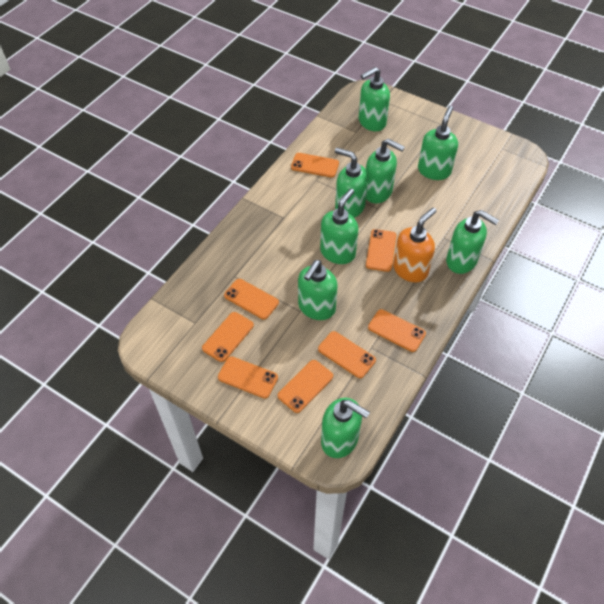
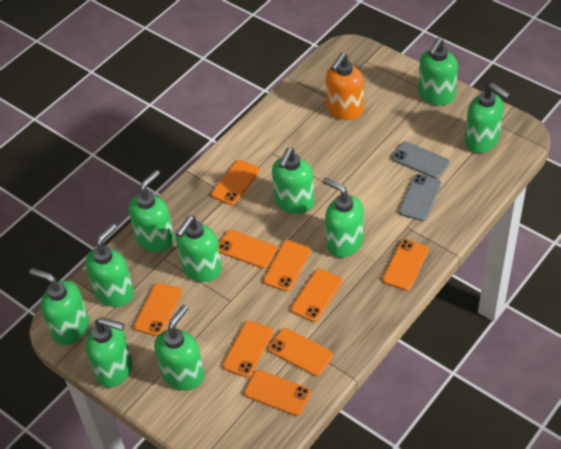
green soap dispenser: 8 -> 10
grey phone: 0 -> 2
orange phone: 8 -> 9

